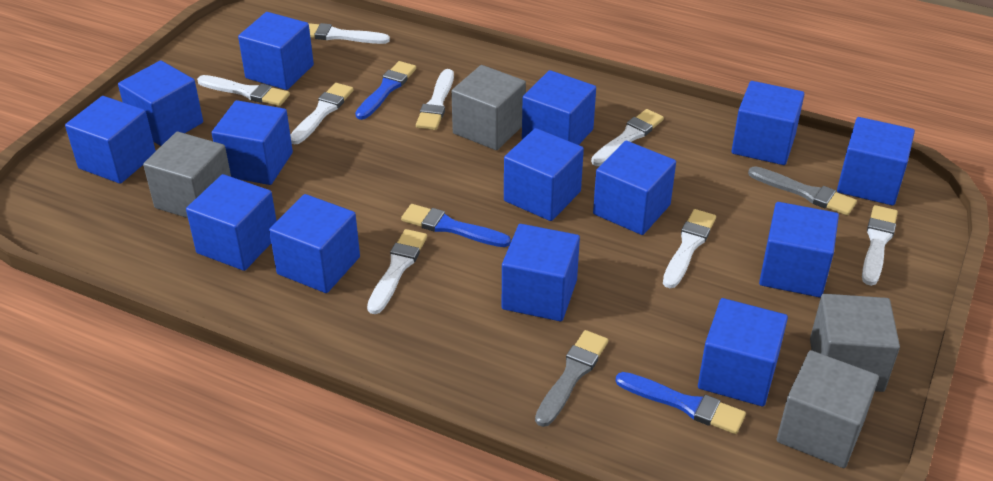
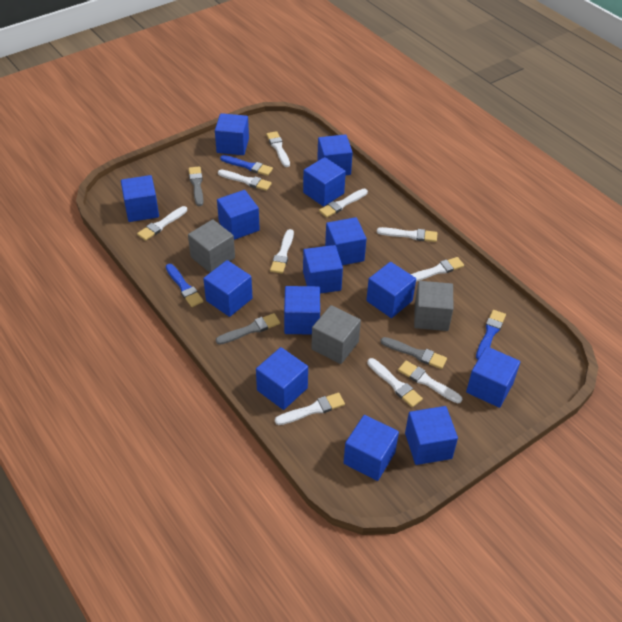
grey brush: 2 -> 3
grey cube: 4 -> 3
white brush: 8 -> 10

